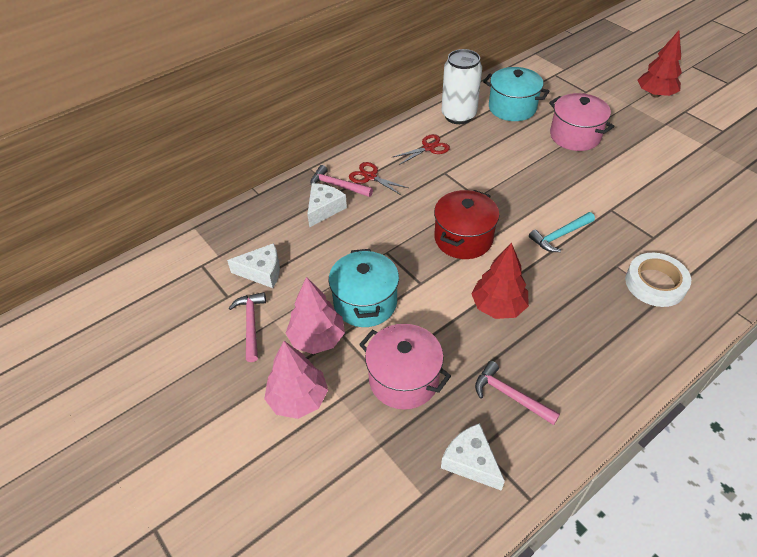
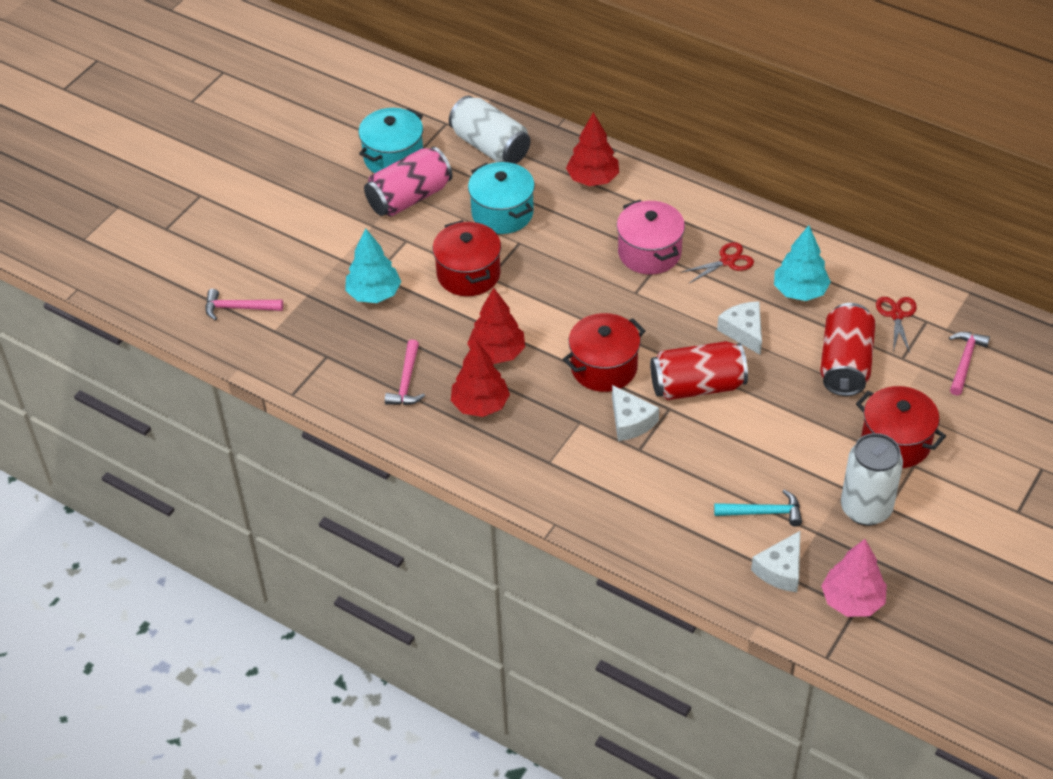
pink can: 0 -> 1
pink pot: 2 -> 1
pink tree: 2 -> 1
red can: 0 -> 2
red pot: 1 -> 3
red tree: 2 -> 3
turquoise tree: 0 -> 2
white can: 1 -> 2
white tape: 1 -> 0

